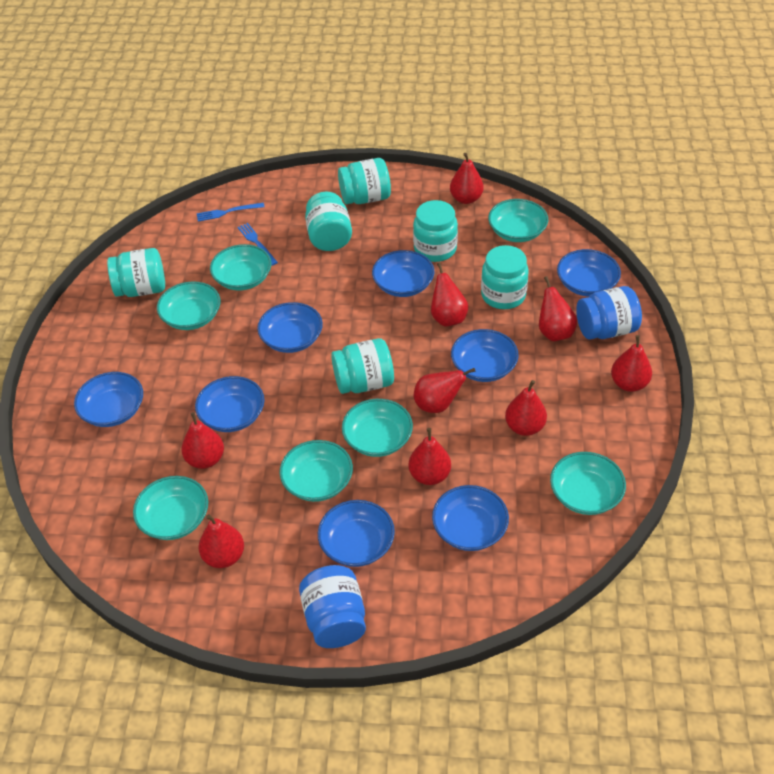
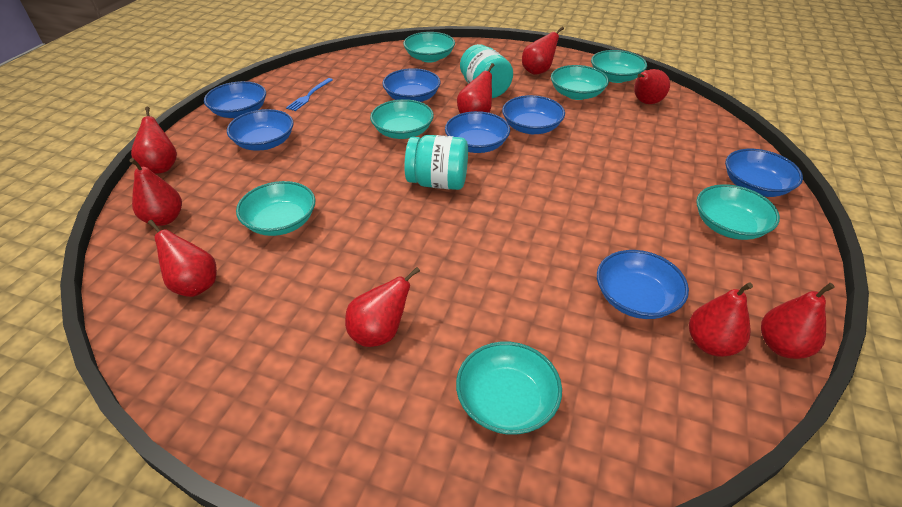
blue bowl: 8 -> 7
blue fork: 2 -> 1
blue jar: 2 -> 0
turquoise jar: 6 -> 2

